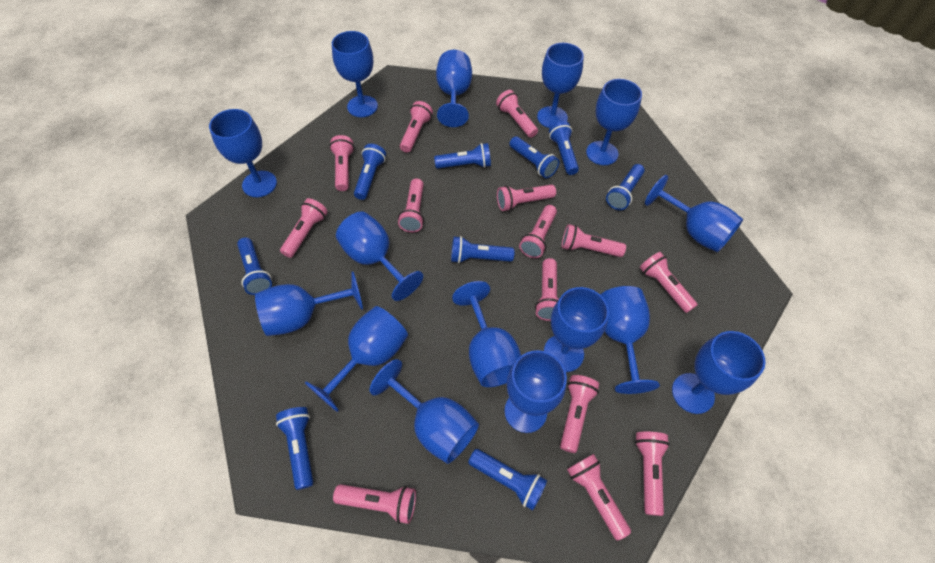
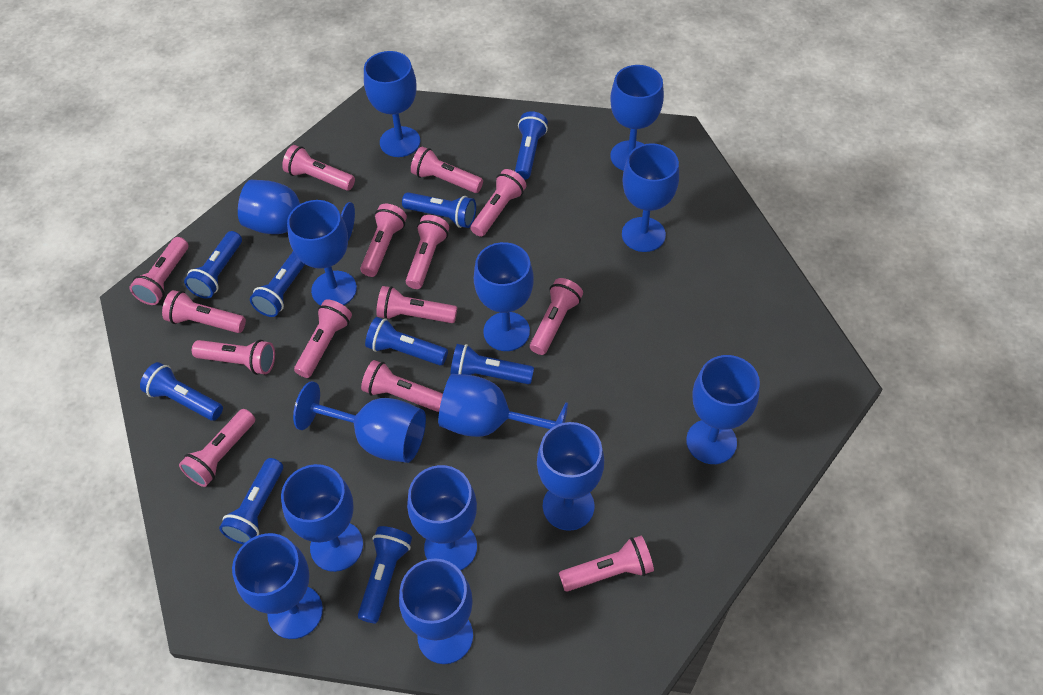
blue goblet: 15 -> 14

